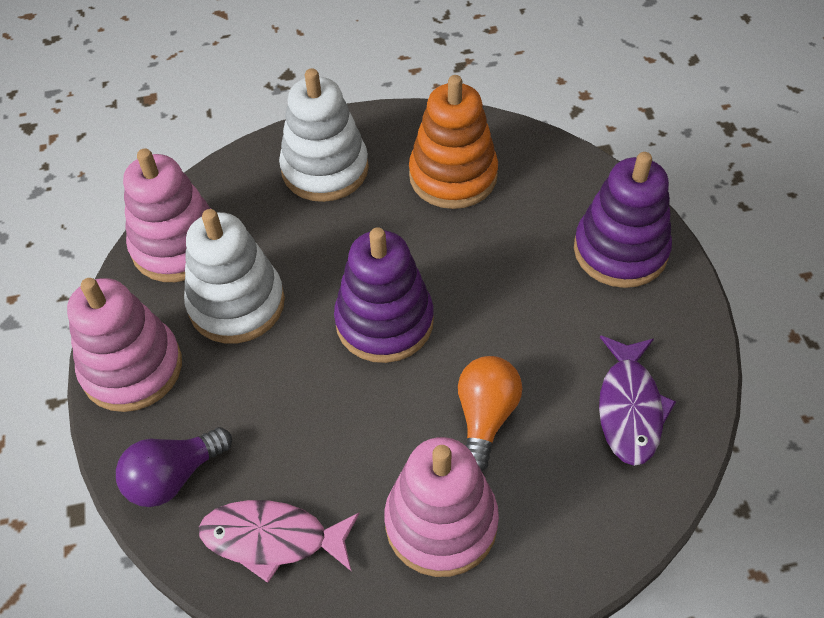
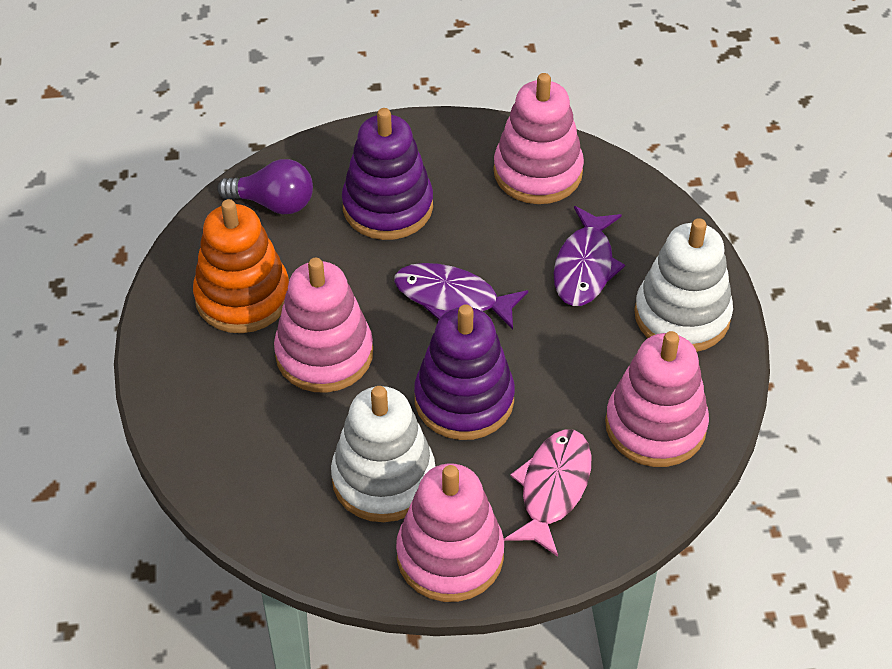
orange light bulb: 1 -> 0
pink stacking toy: 3 -> 4
purple fish: 1 -> 2

